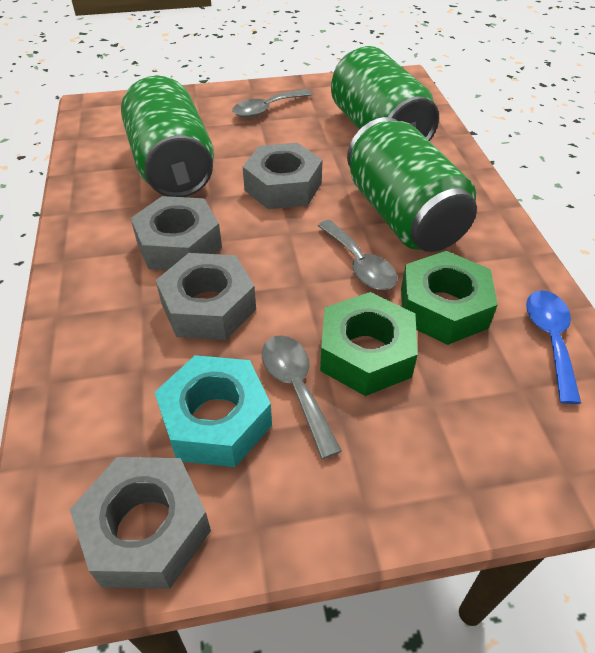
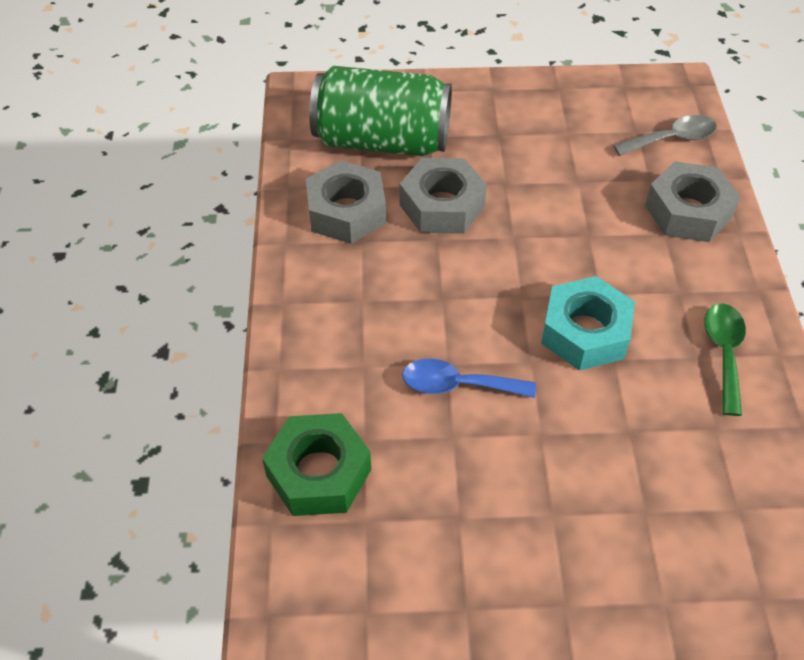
green can: 3 -> 1
green nut: 2 -> 1
green spoon: 0 -> 1
grey nut: 4 -> 3
grey spoon: 3 -> 1

